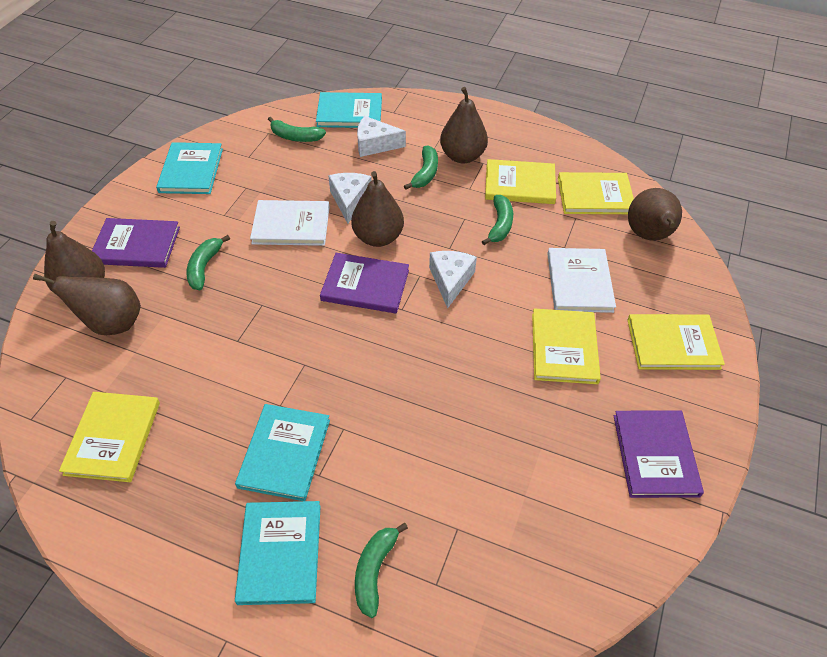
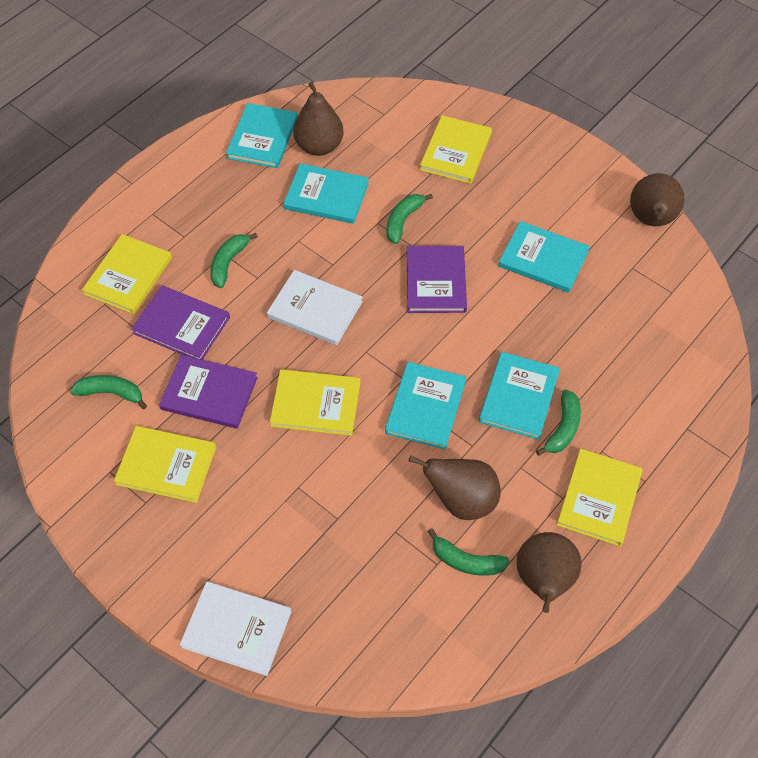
brown pear: 5 -> 4
turquoise book: 4 -> 5
white cheese: 3 -> 0

